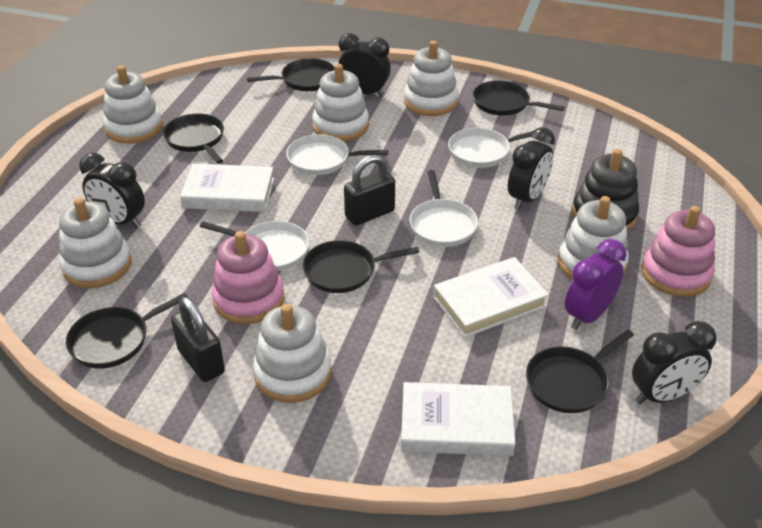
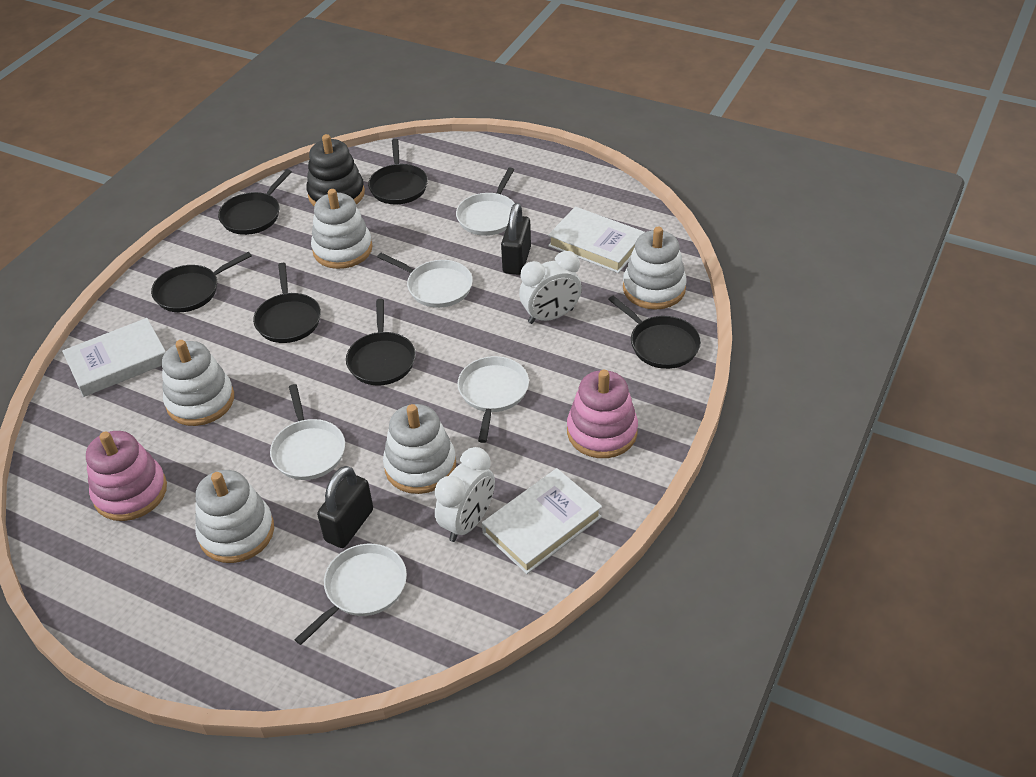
black clock: 4 -> 0
purple clock: 1 -> 0
white clock: 0 -> 2
white pan: 4 -> 5
white stacking toy: 6 -> 5

